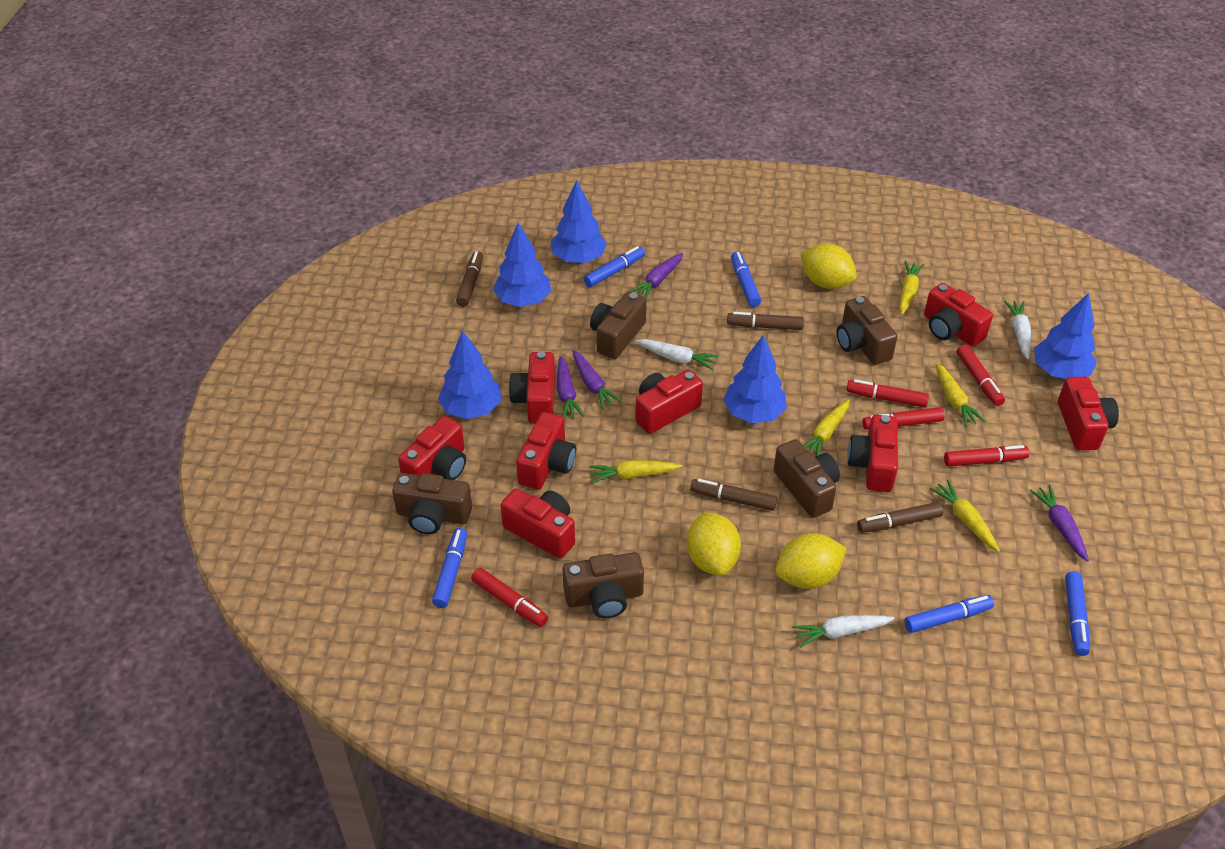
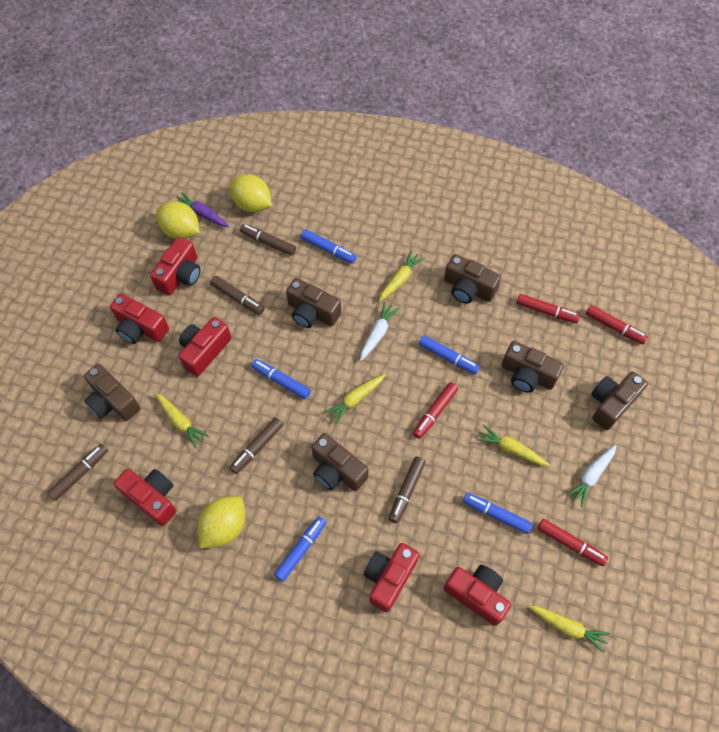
blue tree: 5 -> 0
brown camera: 5 -> 6
brown marker: 4 -> 5
purple carrot: 4 -> 1
red camera: 8 -> 6
red marker: 5 -> 4
white carrot: 3 -> 2

